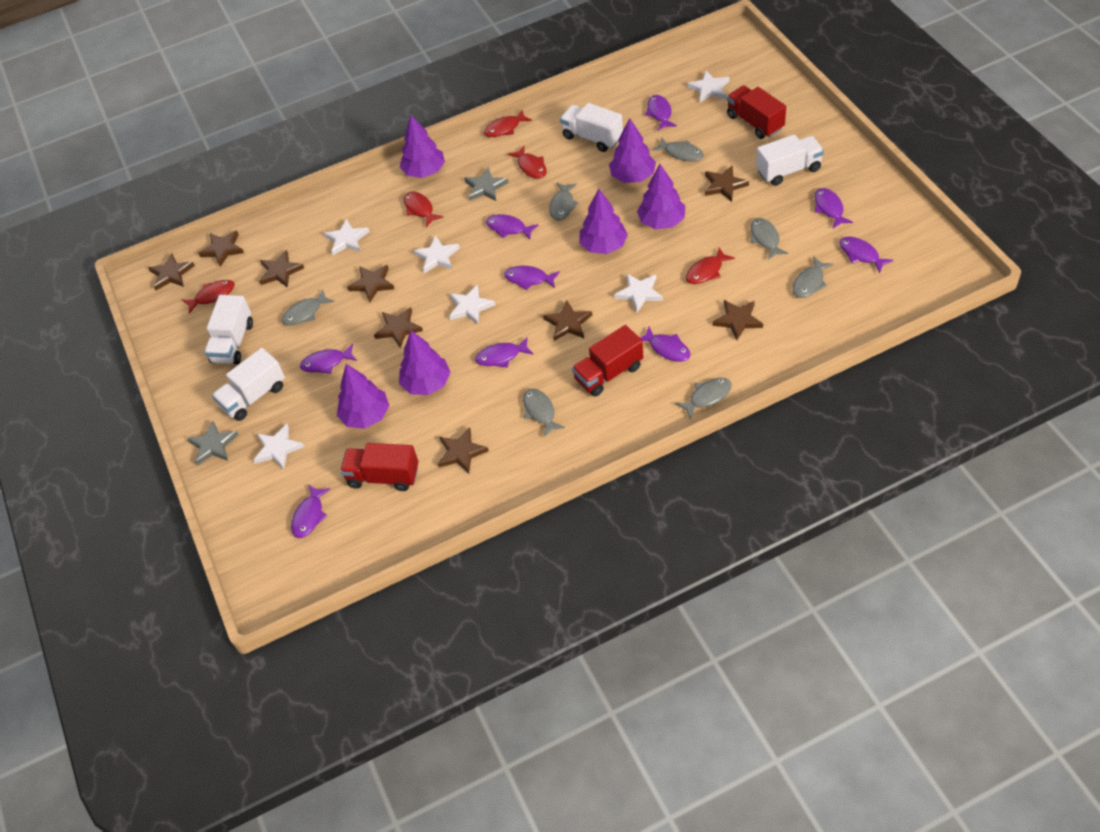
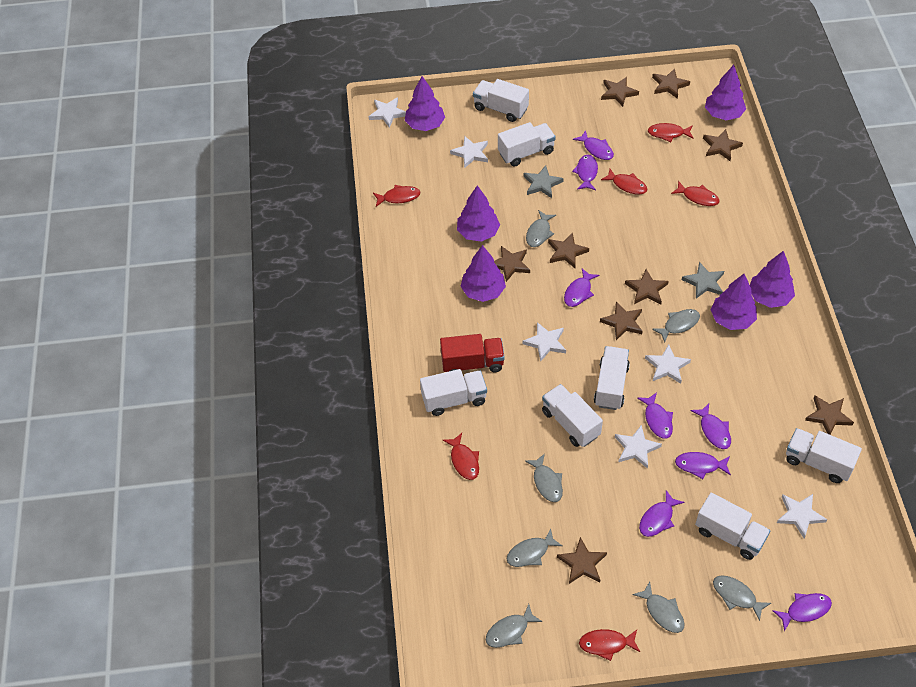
purple fish: 9 -> 8
red fish: 5 -> 6
red truck: 3 -> 1
white truck: 4 -> 7

